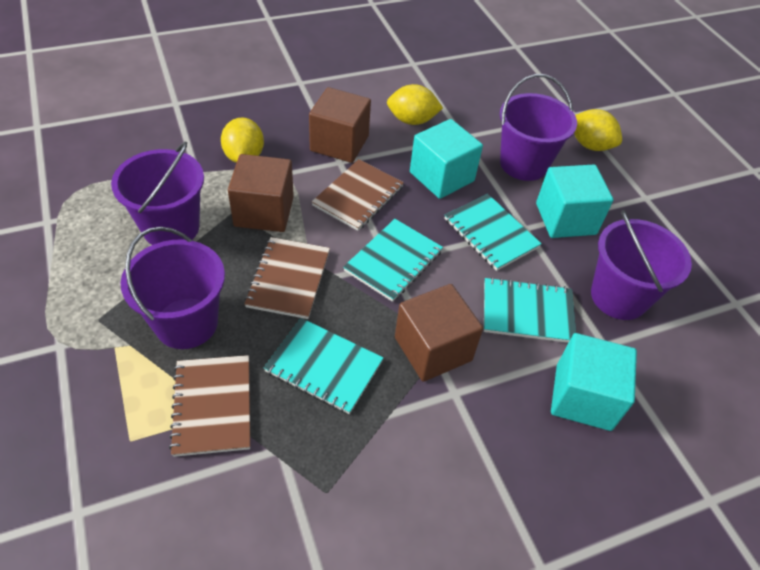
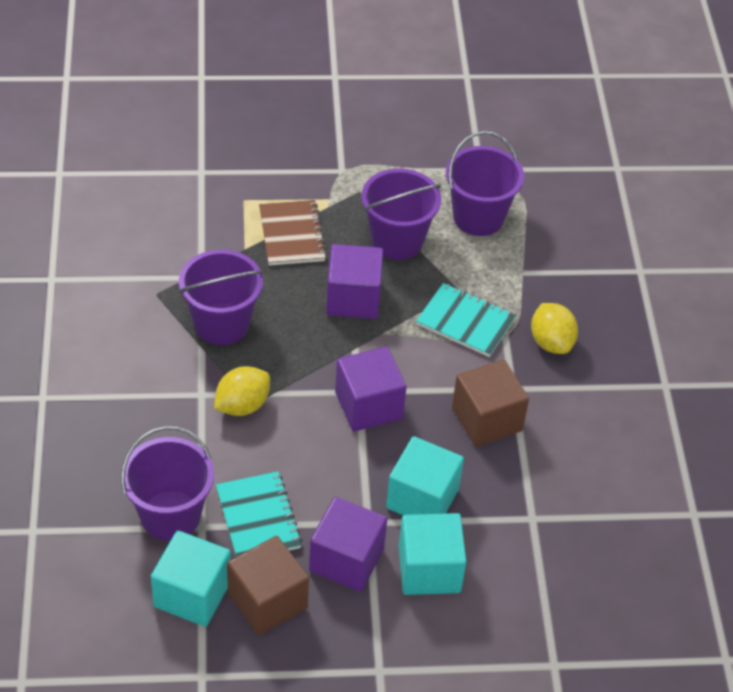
brown cube: 3 -> 2
brown notebook: 3 -> 1
purple cube: 0 -> 3
turquoise notebook: 4 -> 2
yellow lemon: 3 -> 2

